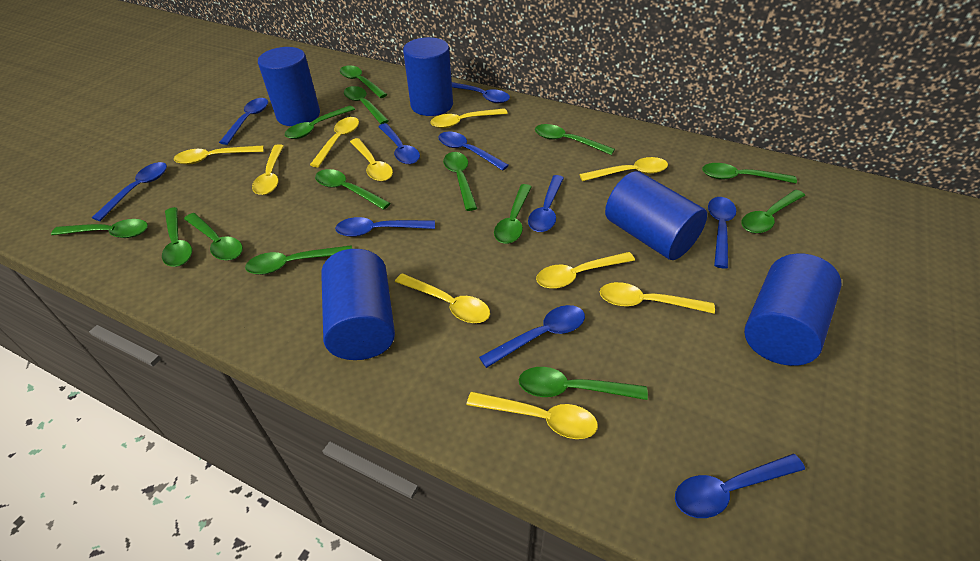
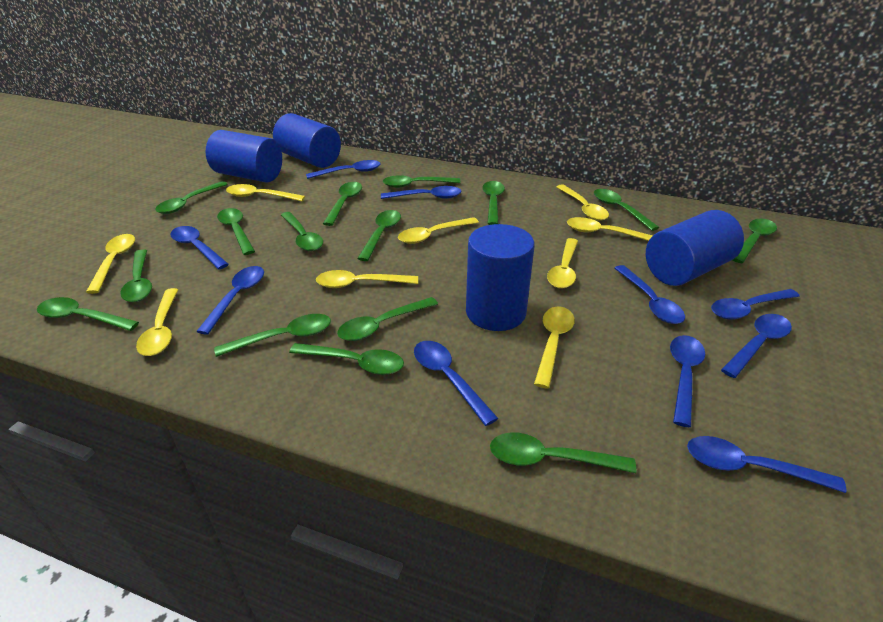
blue cylinder: 5 -> 4
green spoon: 14 -> 15
yellow spoon: 10 -> 9

